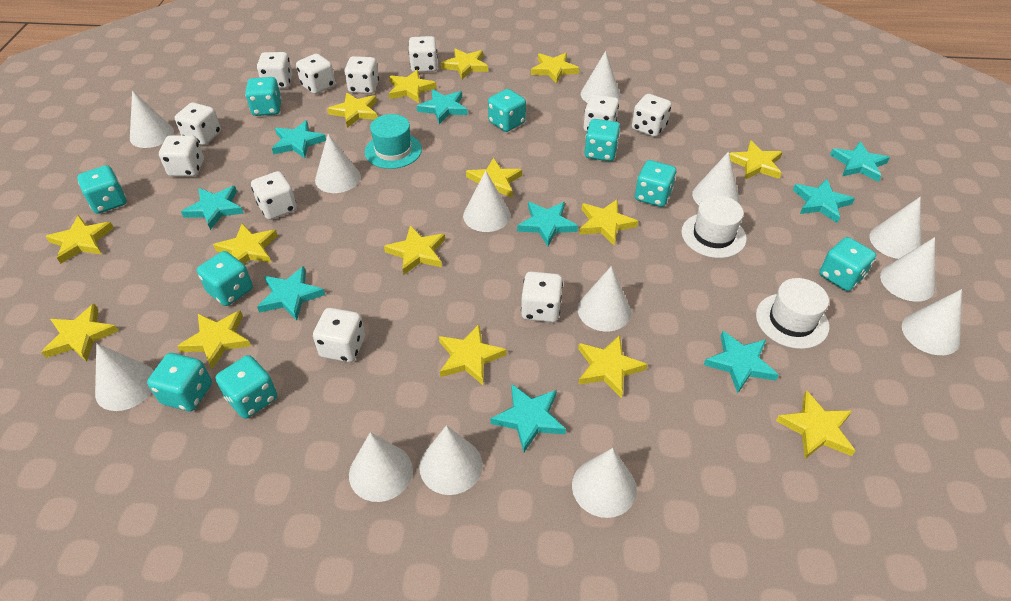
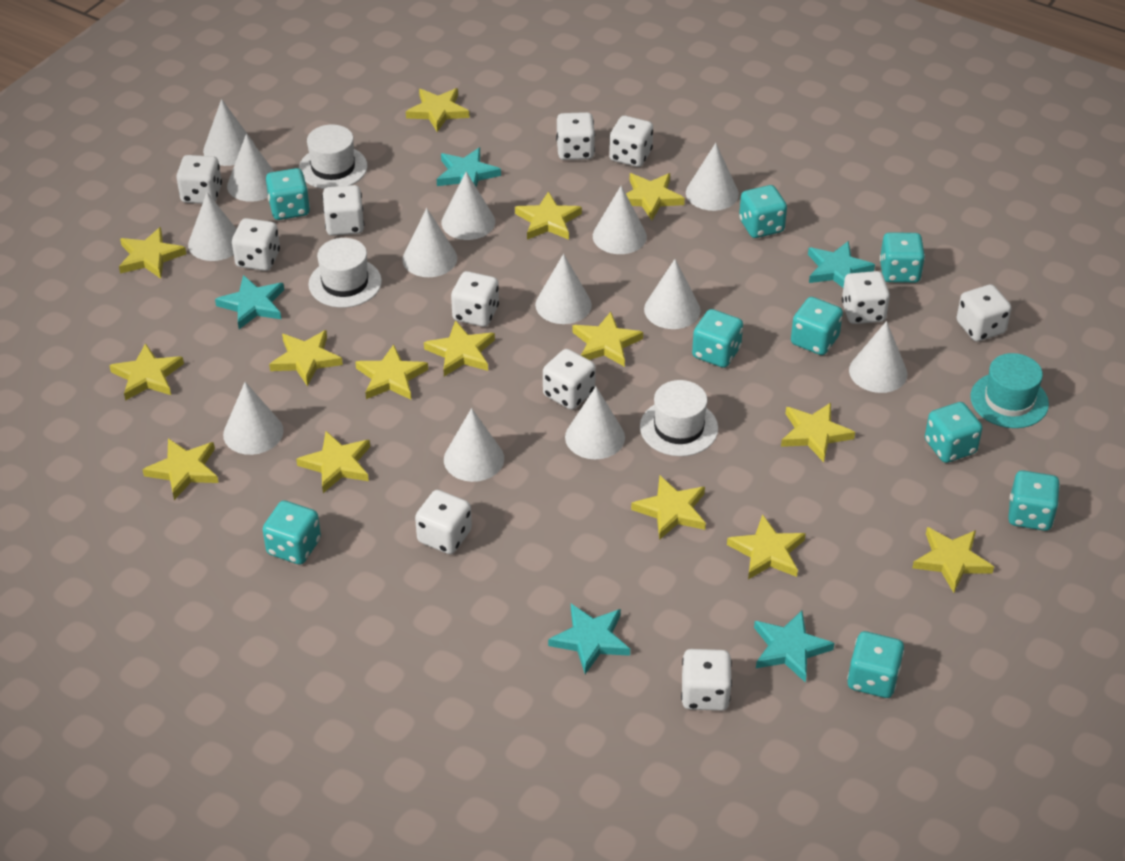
turquoise star: 9 -> 5
white hat: 2 -> 3

